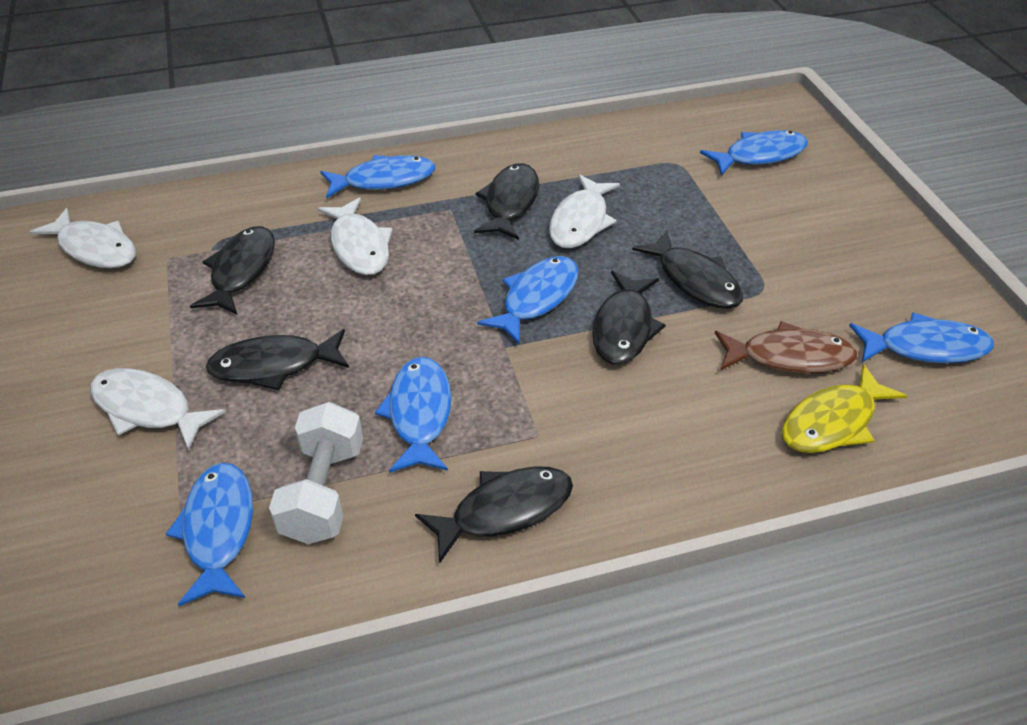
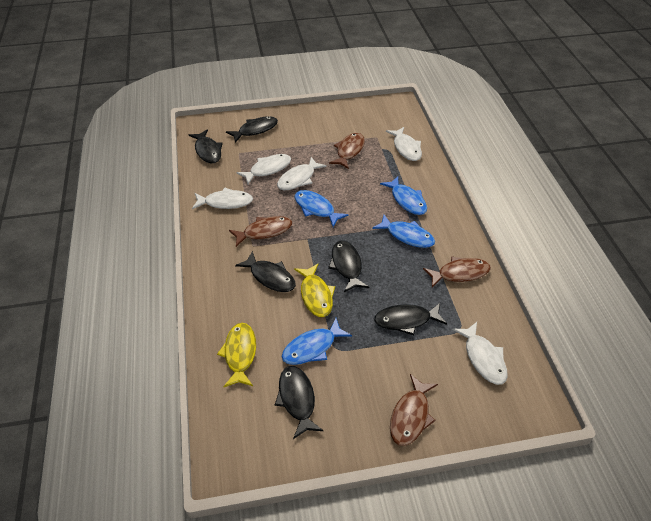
blue fish: 6 -> 4
brown fish: 1 -> 4
white dumbbell: 1 -> 0
white fish: 4 -> 5
yellow fish: 1 -> 2

